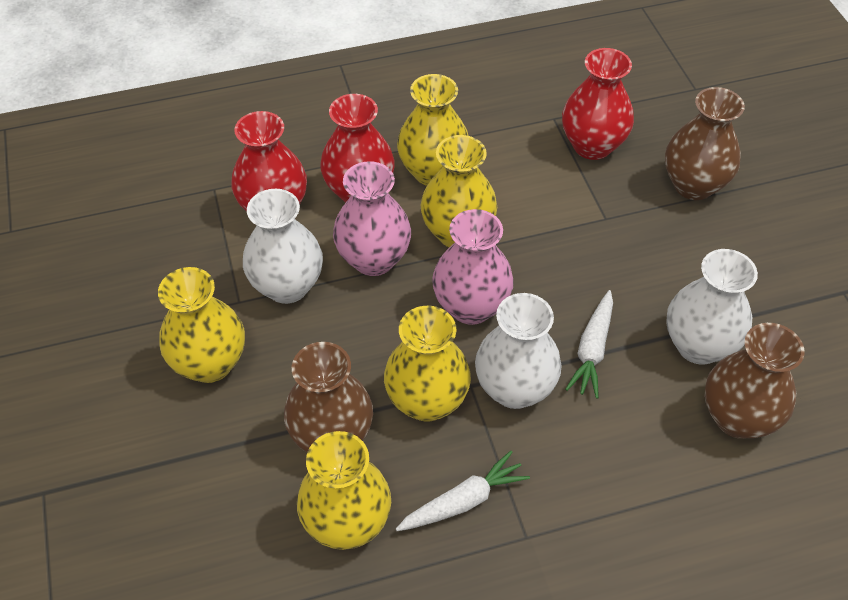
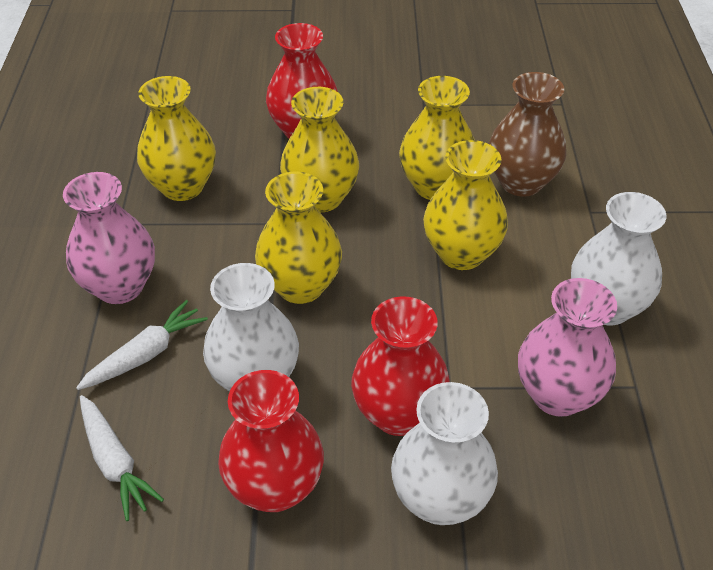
brown vase: 3 -> 1

